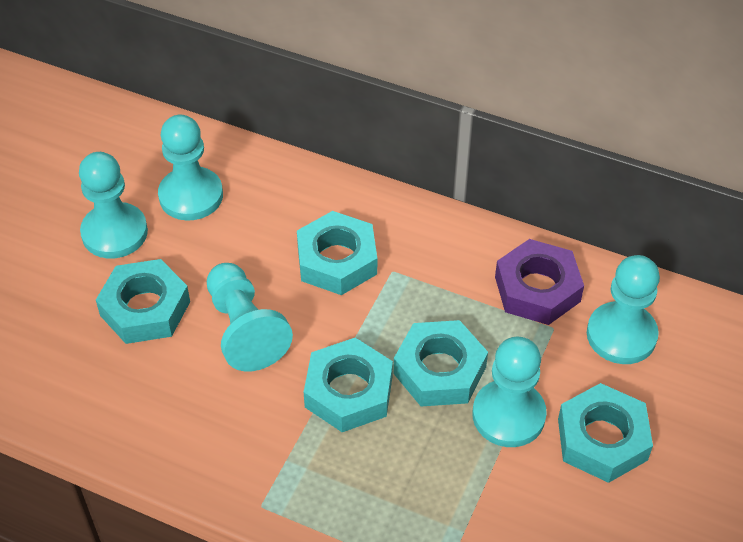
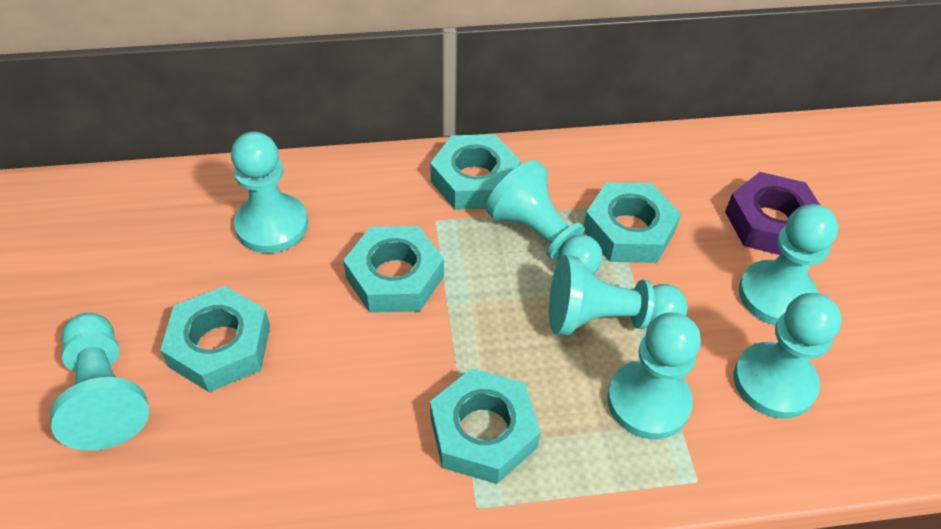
turquoise pawn: 5 -> 7

